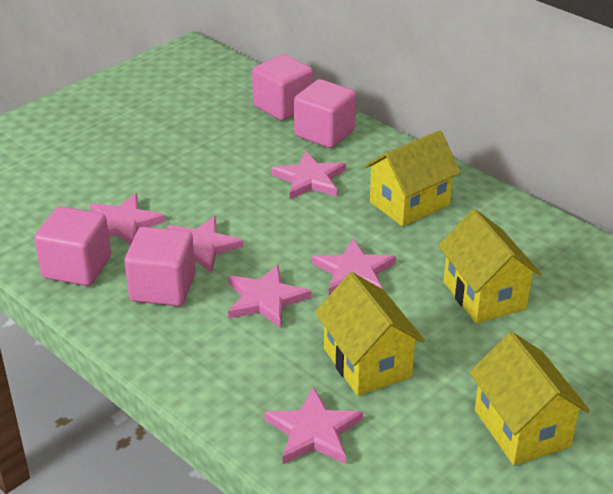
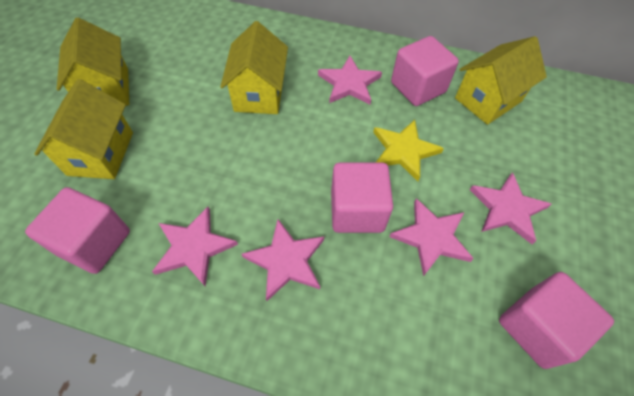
pink star: 6 -> 5
yellow star: 0 -> 1

